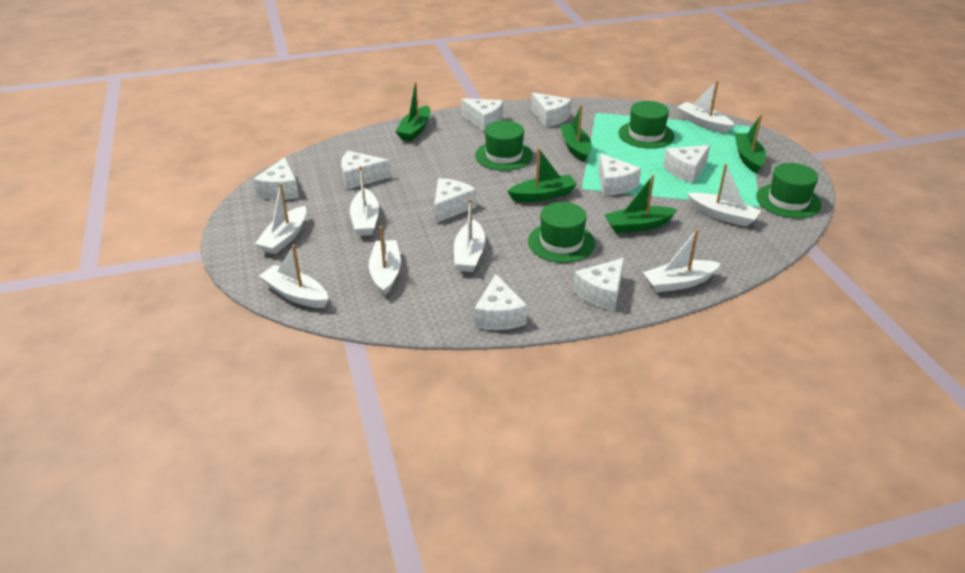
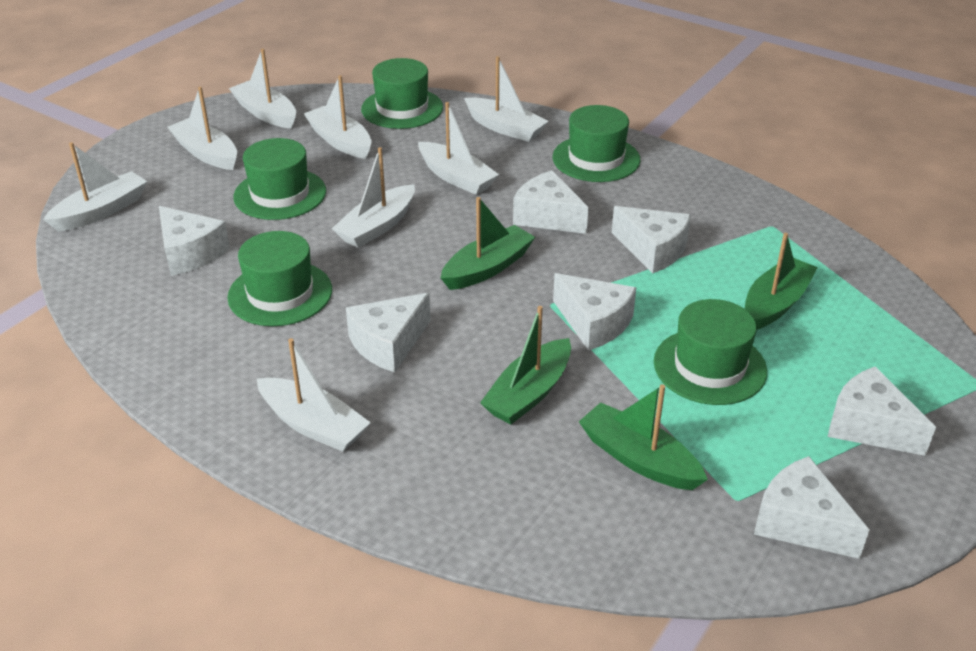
green boat: 5 -> 4
green hat: 4 -> 5
white cheese: 9 -> 7

